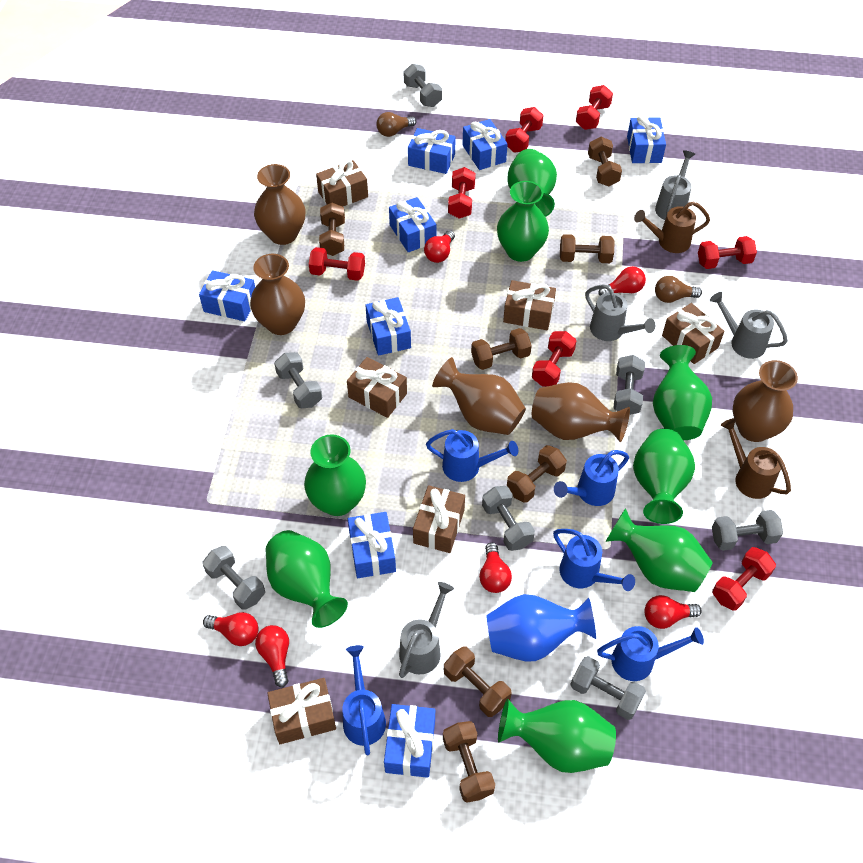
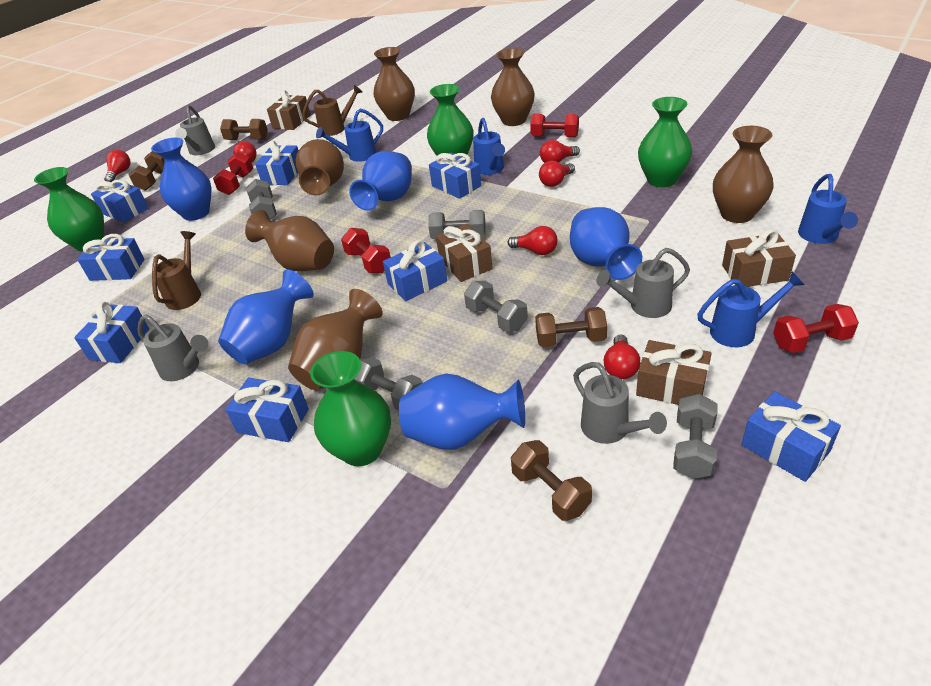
blue vase: 1 -> 5
blue watering can: 5 -> 4
brown dumbbell: 7 -> 4
brown gift: 6 -> 4
brown light bulb: 2 -> 0
brown vase: 5 -> 6
green vase: 8 -> 4
grey dumbbell: 7 -> 5
red dumbbell: 7 -> 4

